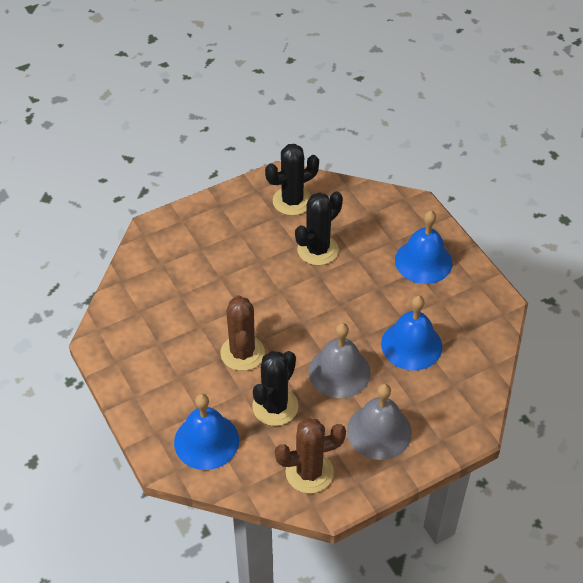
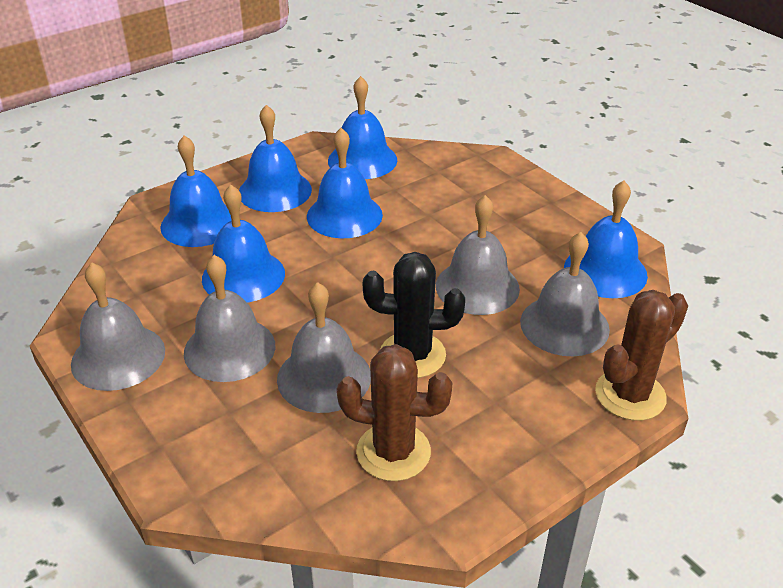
black cactus: 3 -> 1
blue bell: 3 -> 6
grey bell: 2 -> 5

